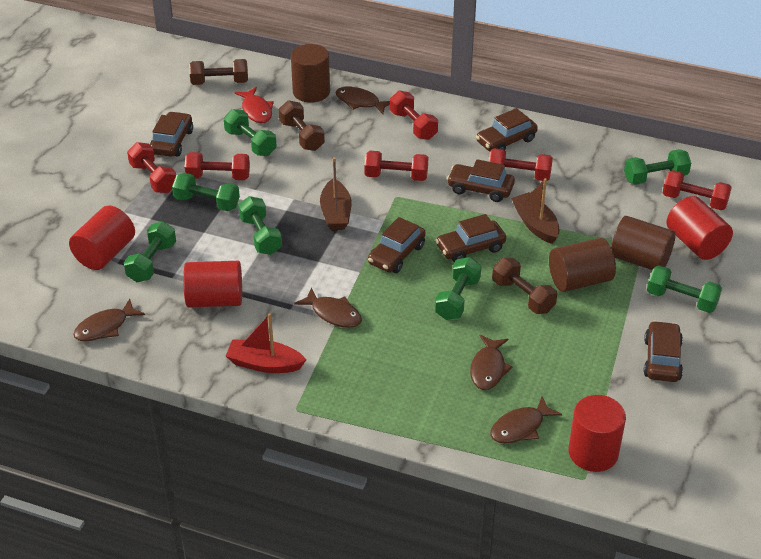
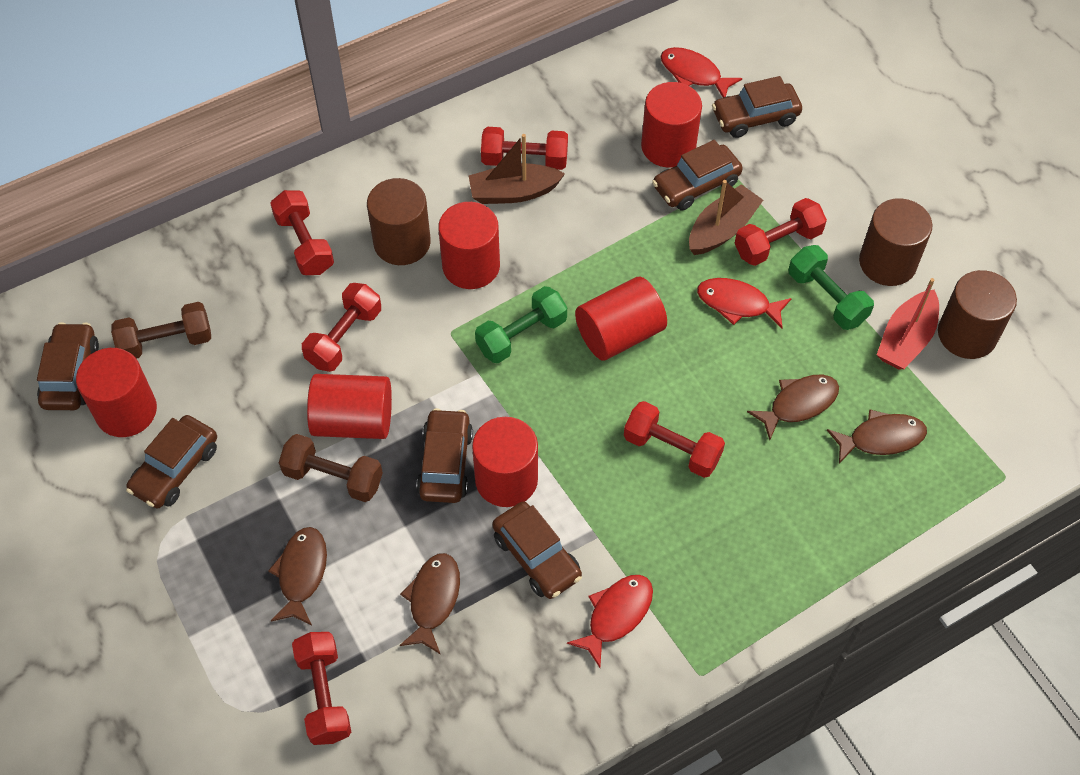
brown dumbbell: 3 -> 2
brown fish: 5 -> 4
green dumbbell: 7 -> 2
red cylinder: 4 -> 6
red fish: 1 -> 3

